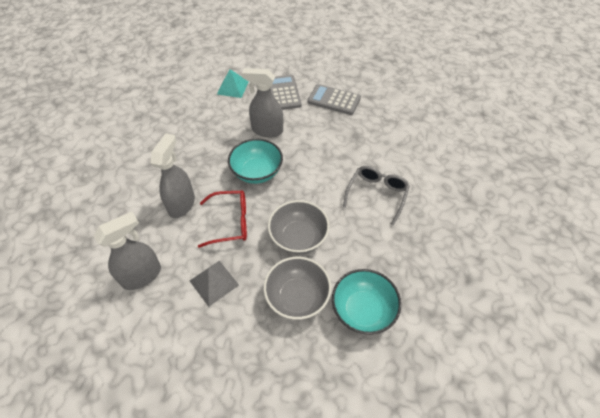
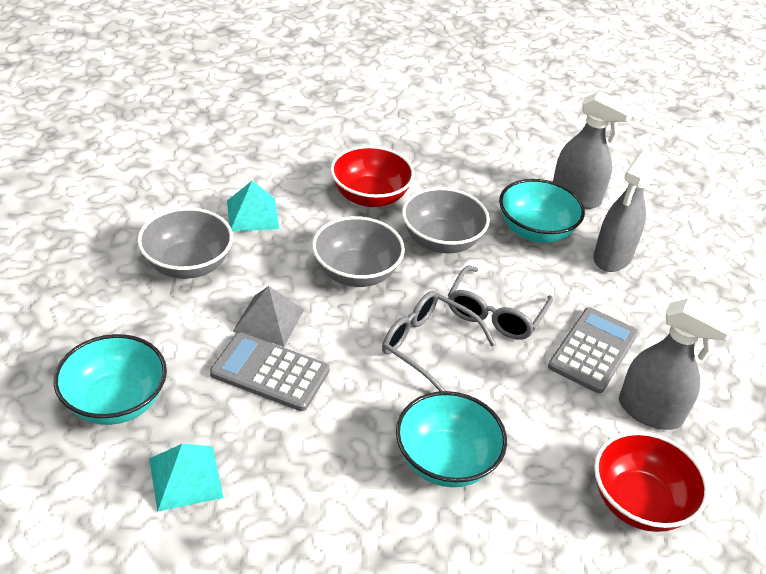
grey bowl: 2 -> 3
grey glasses: 1 -> 2
red bowl: 0 -> 2
red glasses: 1 -> 0
turquoise bowl: 2 -> 3
turquoise pyramid: 1 -> 2

